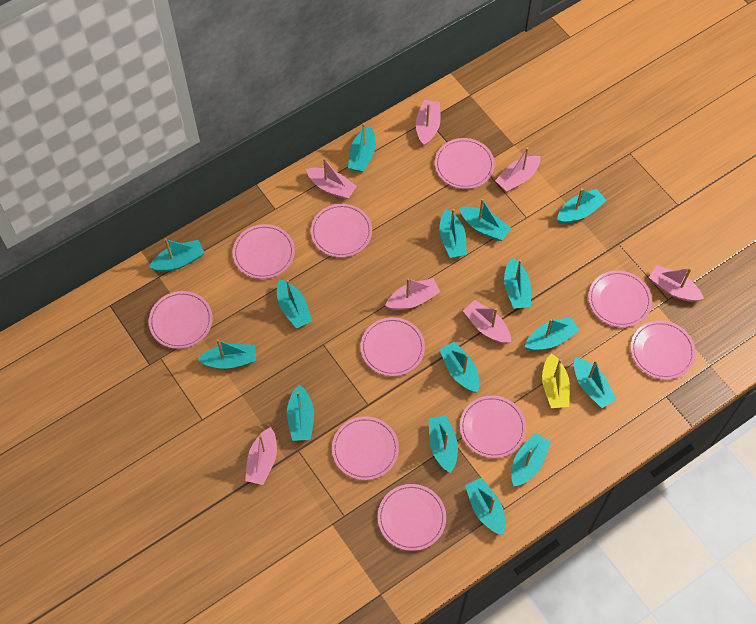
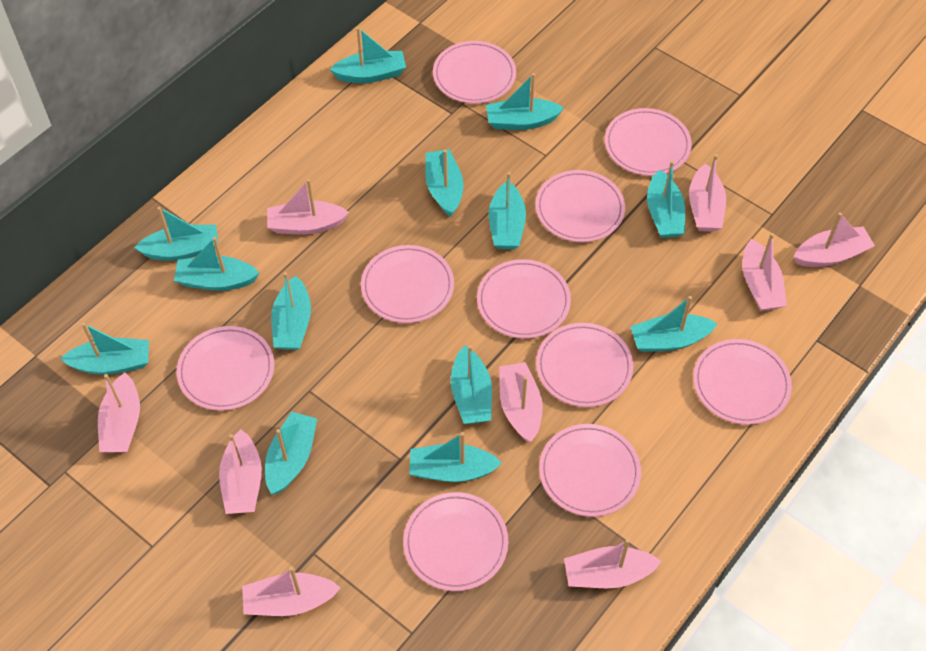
pink boat: 7 -> 9
turquoise boat: 15 -> 13
yellow boat: 1 -> 0

